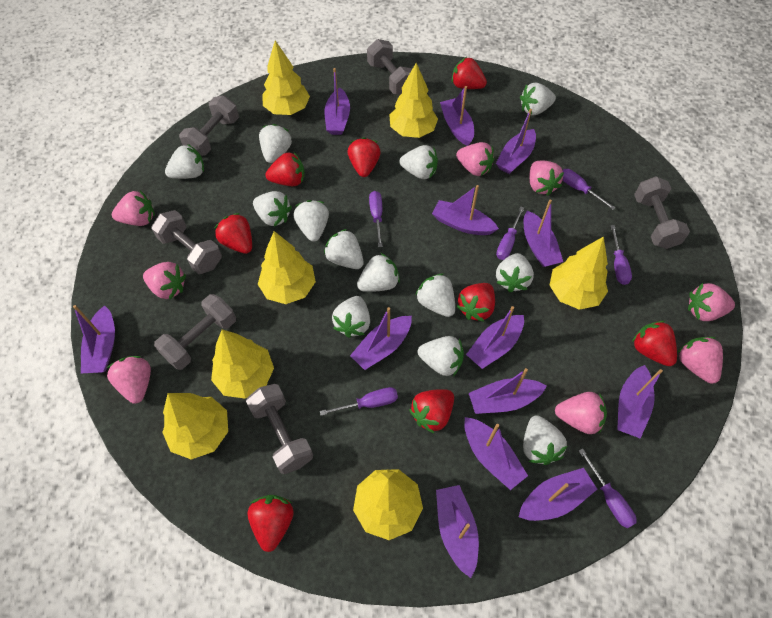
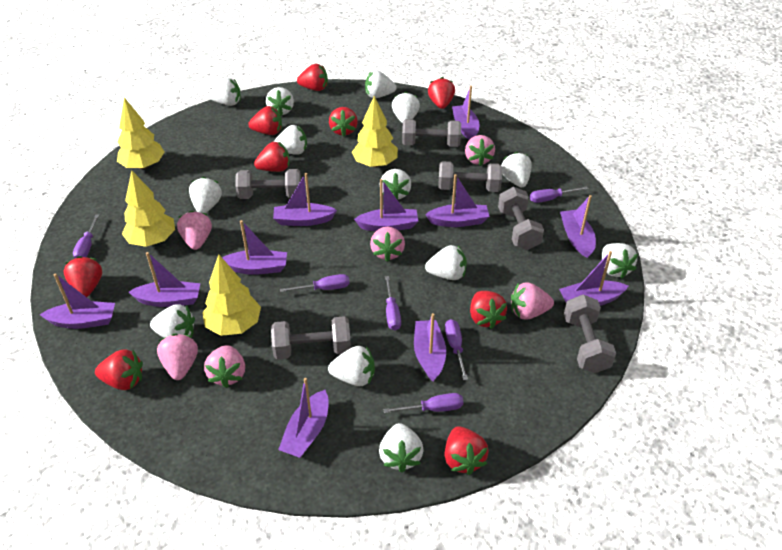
pink strawberry: 8 -> 6
purple boat: 13 -> 11
red strawberry: 8 -> 9
yellow tree: 7 -> 4

